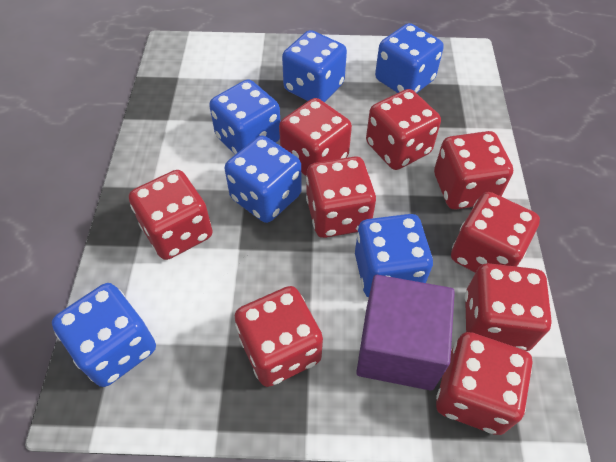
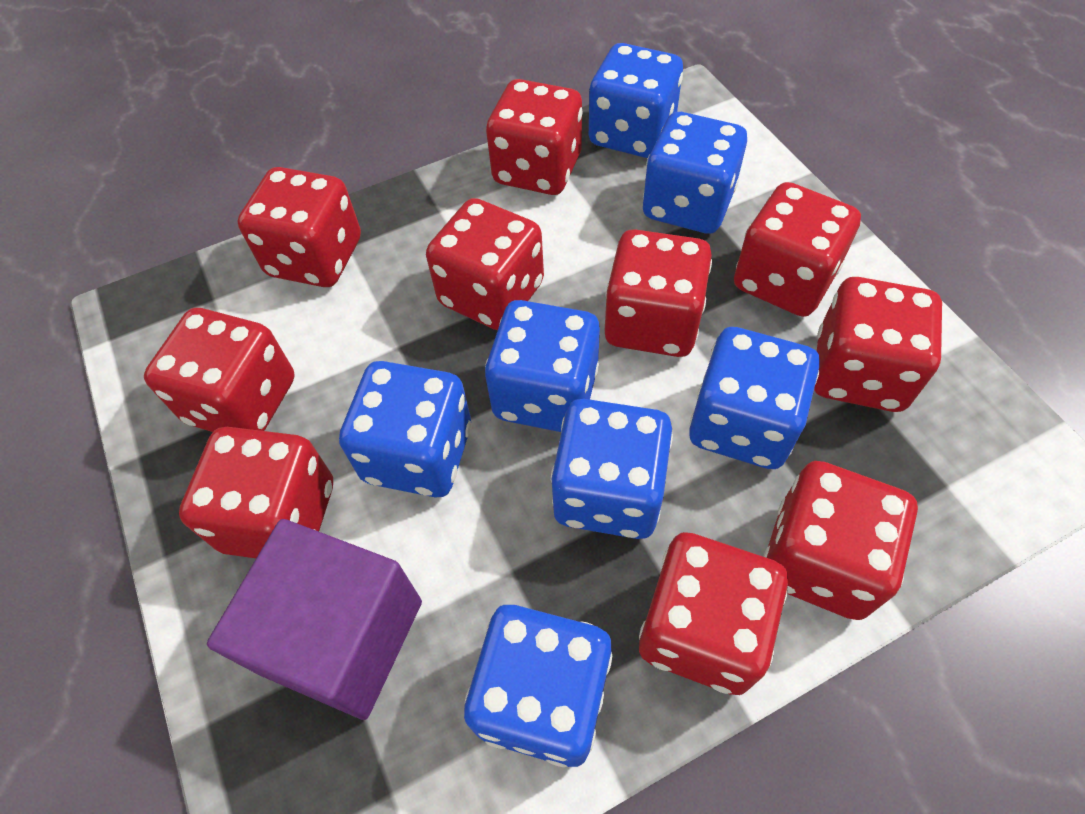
blue dice: 6 -> 7
red dice: 9 -> 10

